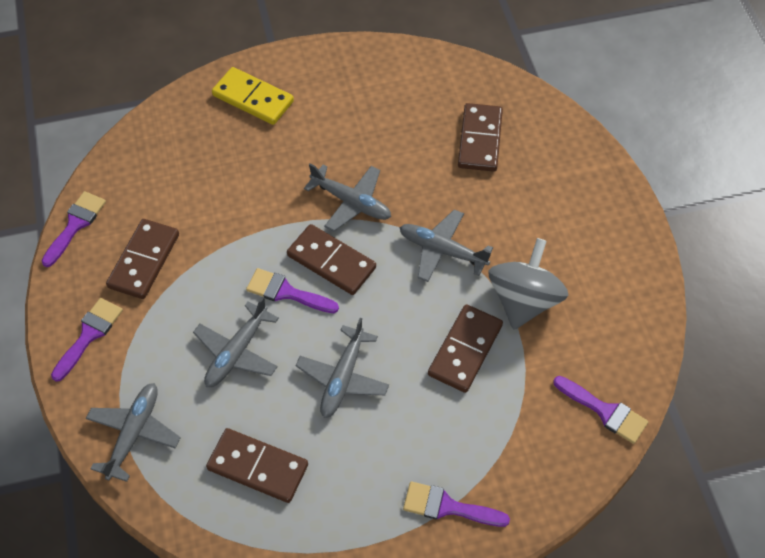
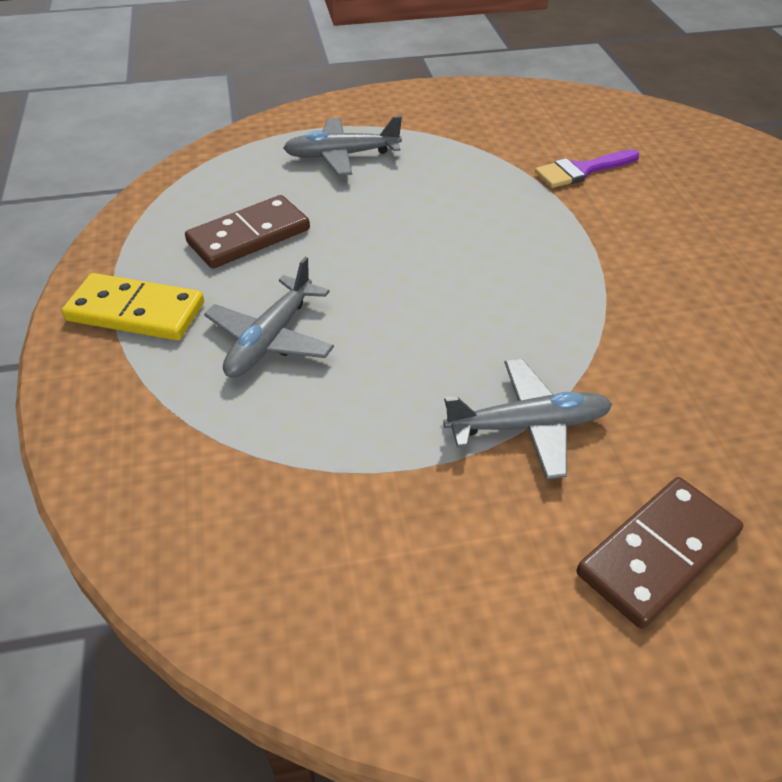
brown domino: 5 -> 2
grey plane: 5 -> 3
grey spinning top: 1 -> 0
purple brush: 5 -> 1

